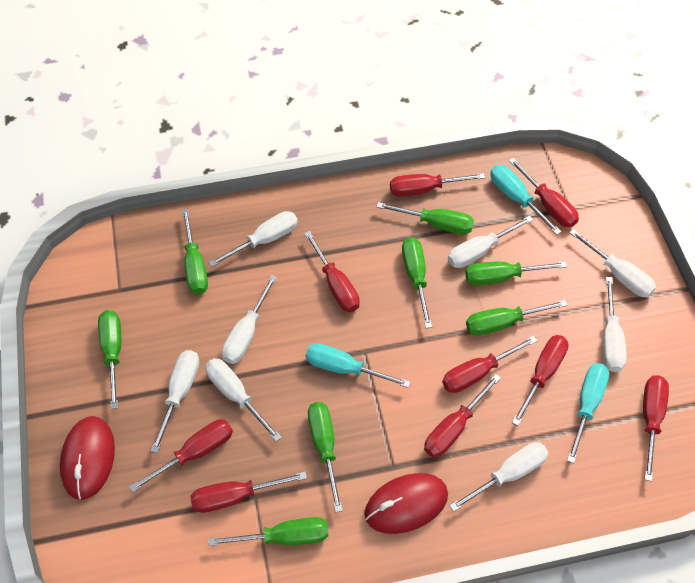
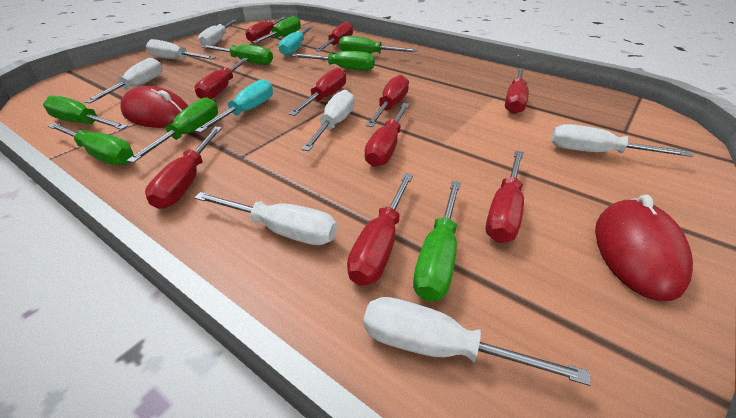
red screwdriver: 9 -> 10
turquoise screwdriver: 3 -> 2
white screwdriver: 8 -> 7

